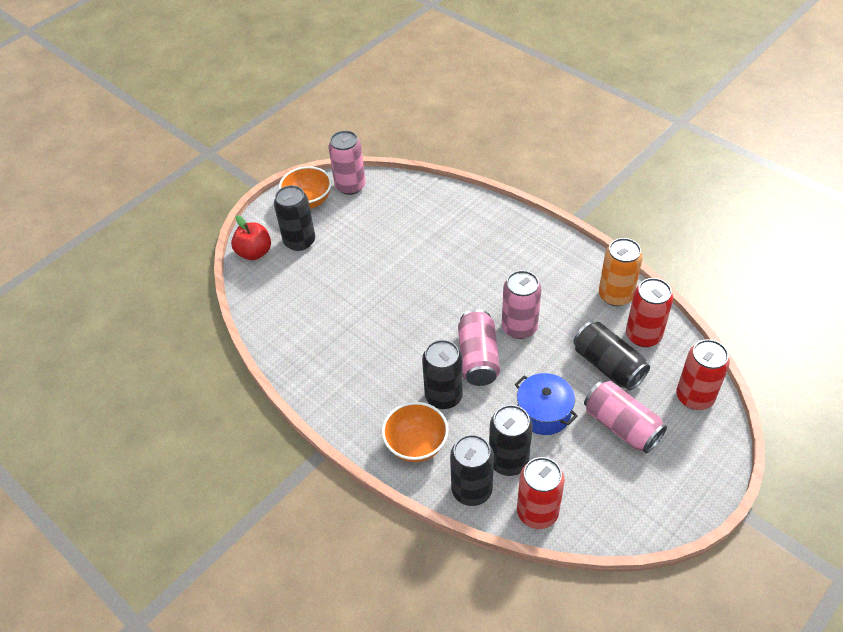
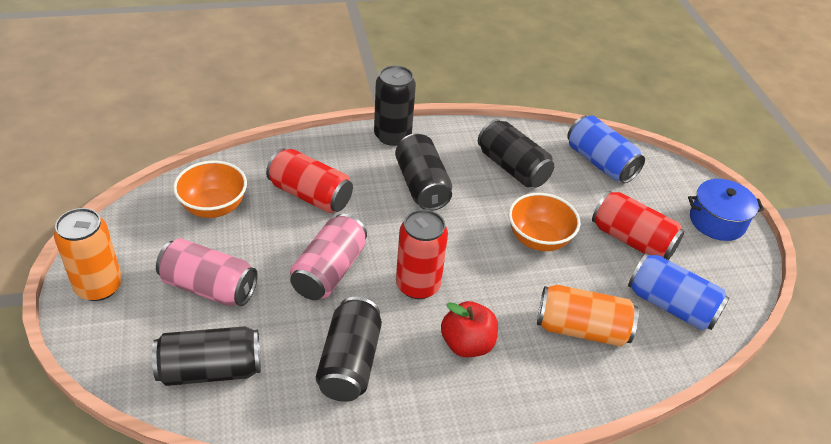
blue can: 0 -> 2
orange can: 1 -> 2
pink can: 4 -> 2

